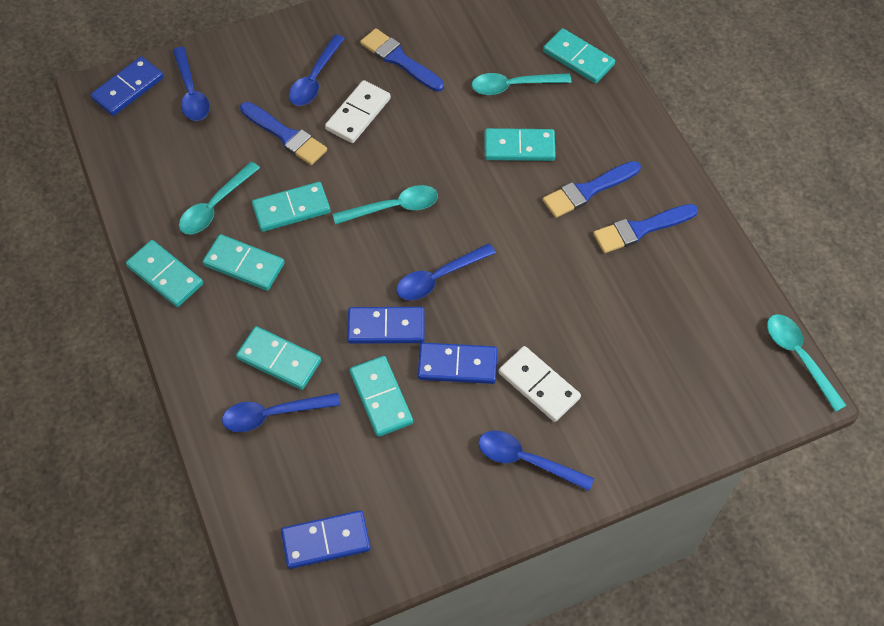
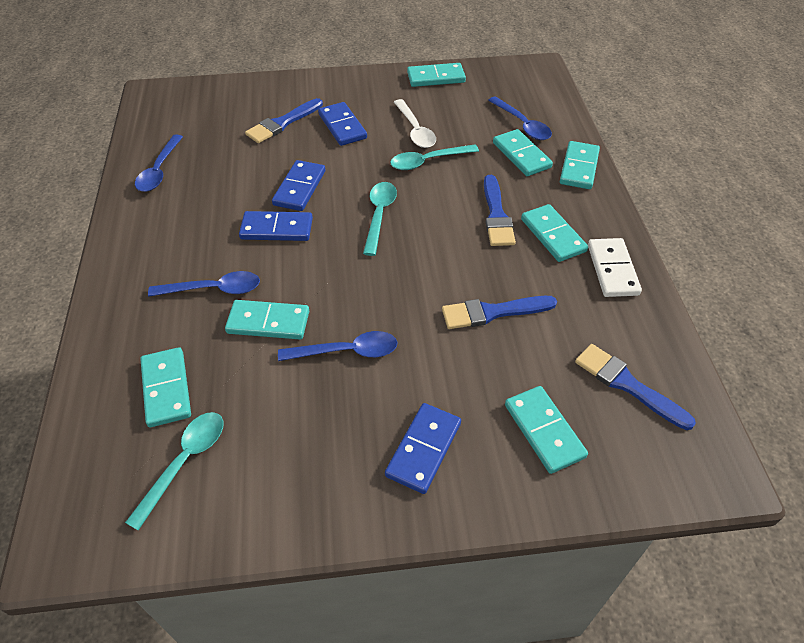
blue spoon: 5 -> 4
turquoise spoon: 4 -> 3
white domino: 2 -> 1
white spoon: 0 -> 1

